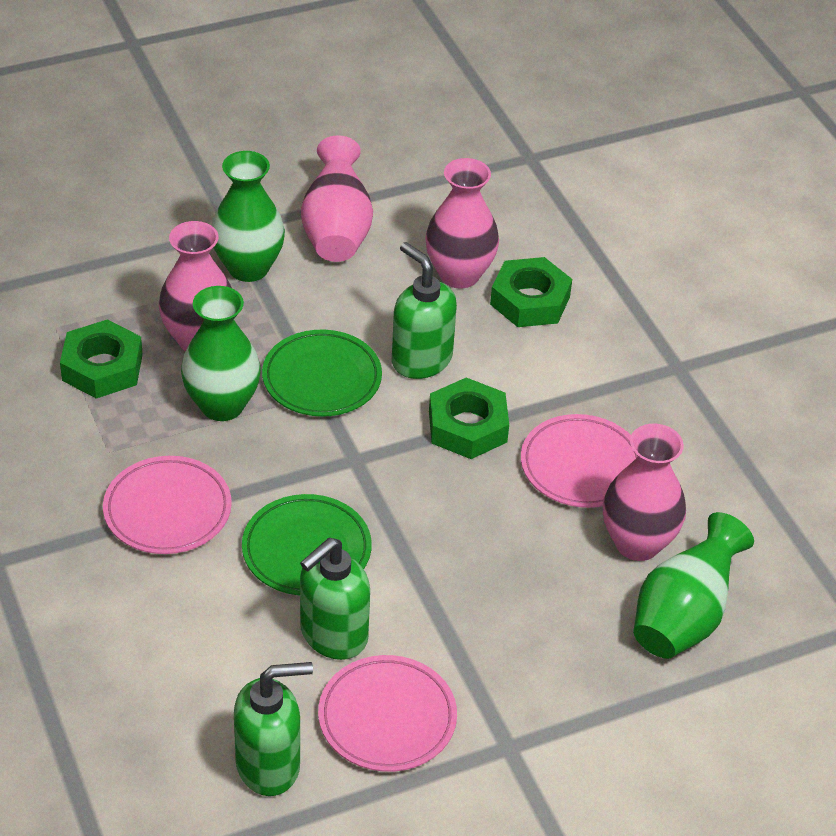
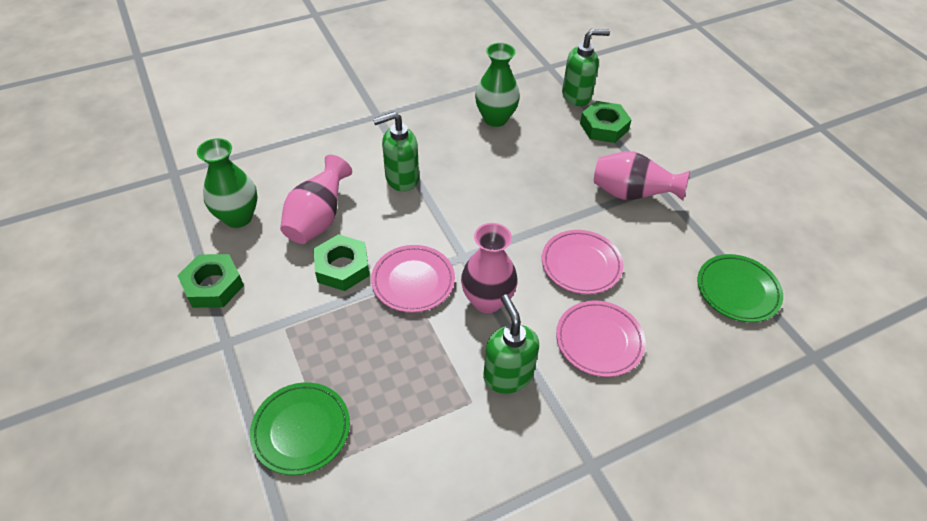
green vase: 3 -> 2
pink vase: 4 -> 3

